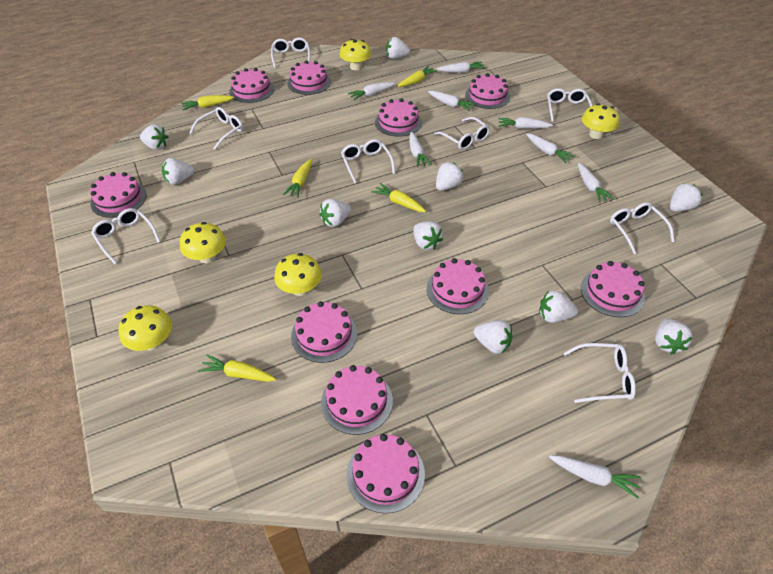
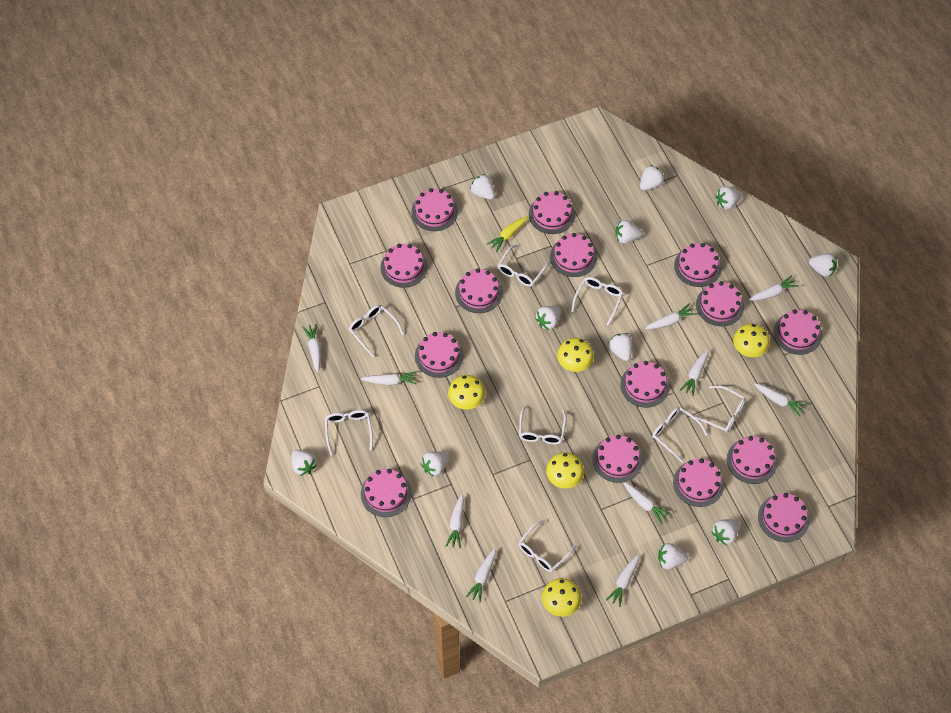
pink cake: 10 -> 15
white carrot: 8 -> 10
white strawberry: 10 -> 11
yellow carrot: 5 -> 1

